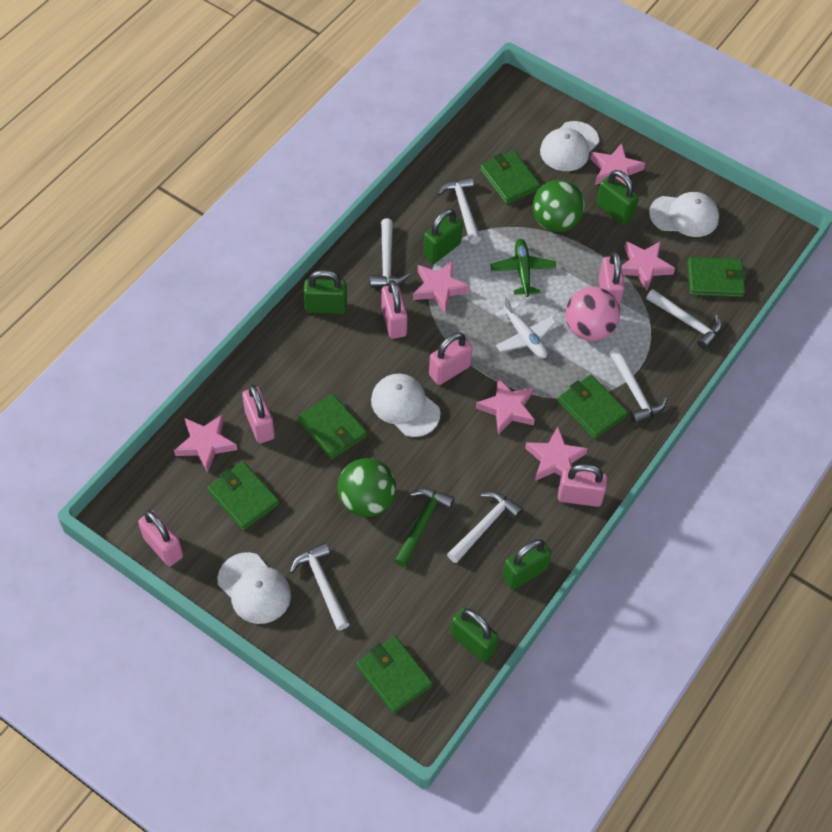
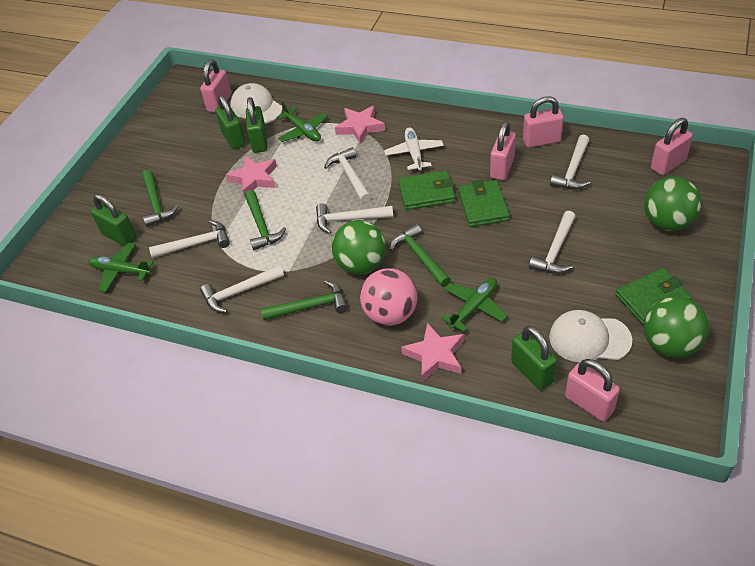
green ball: 2 -> 3
green hammer: 1 -> 4
green padlock: 5 -> 4
green plane: 1 -> 3
green wallet: 6 -> 3
pink padlock: 6 -> 5
pink star: 6 -> 3
white cap: 4 -> 2

